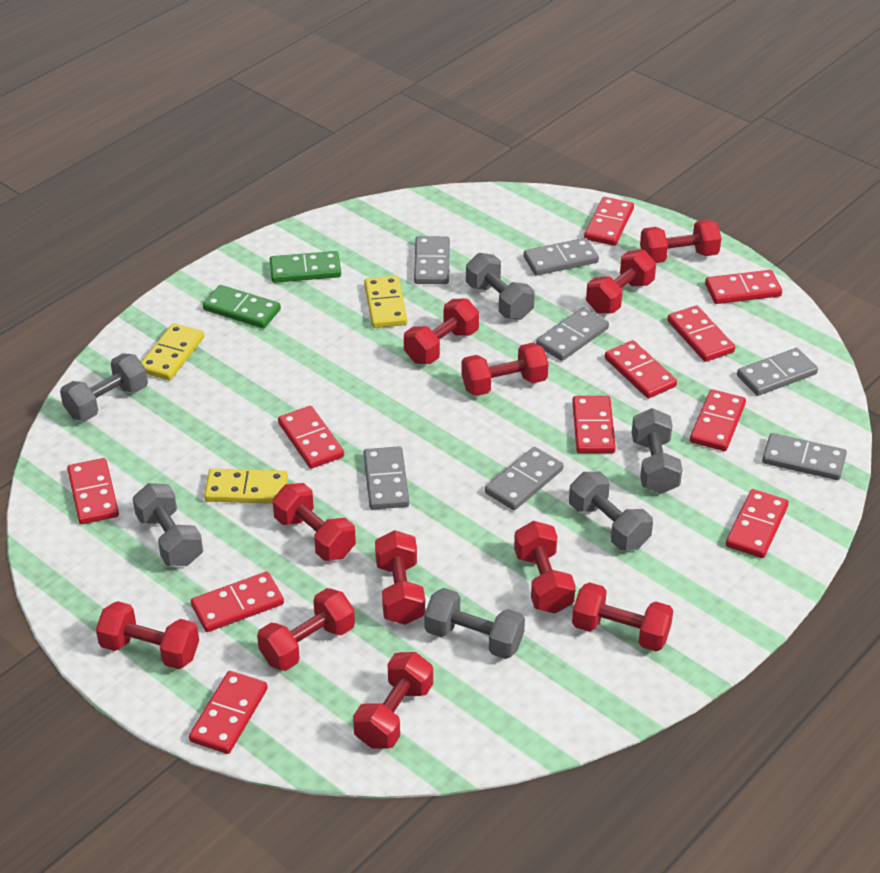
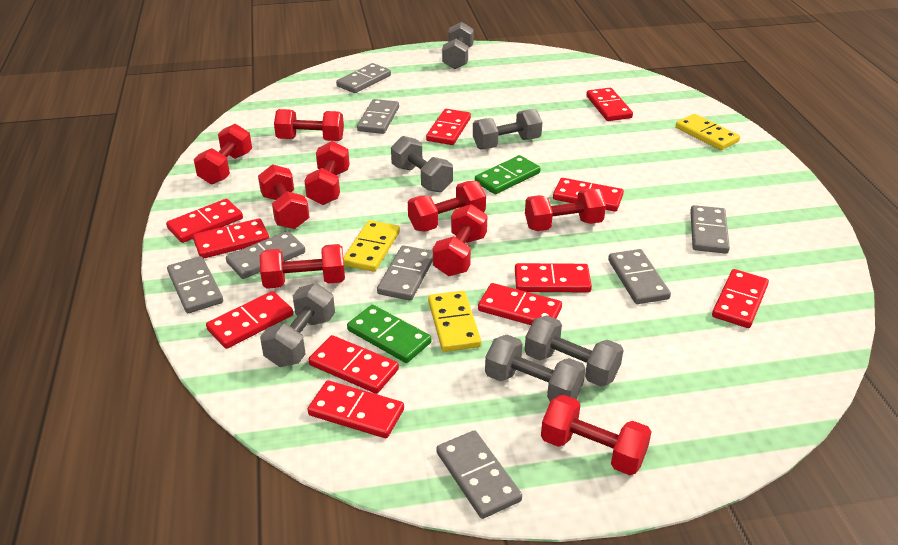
grey domino: 7 -> 8
red dumbbell: 11 -> 9

